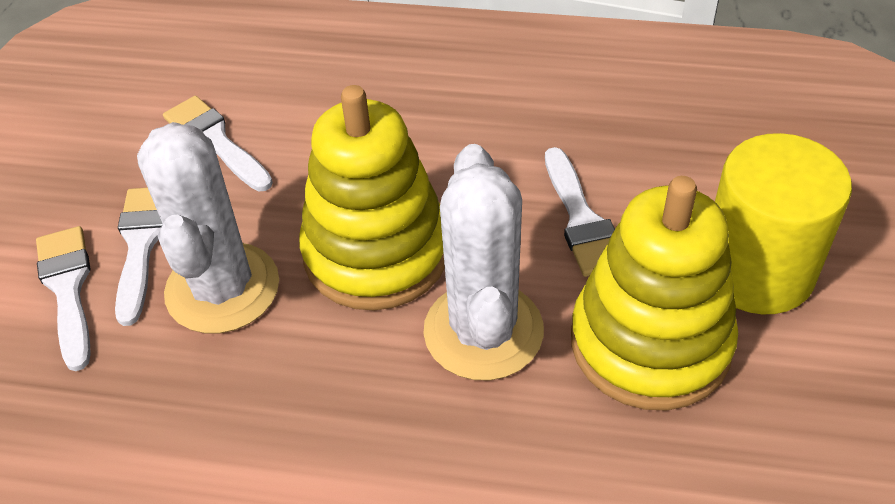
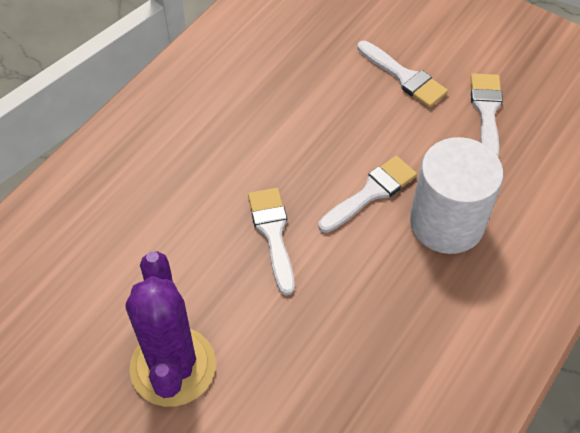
purple cactus: 0 -> 1
white cactus: 2 -> 0
white cylinder: 0 -> 1
yellow cylinder: 1 -> 0
yellow stacking toy: 2 -> 0

